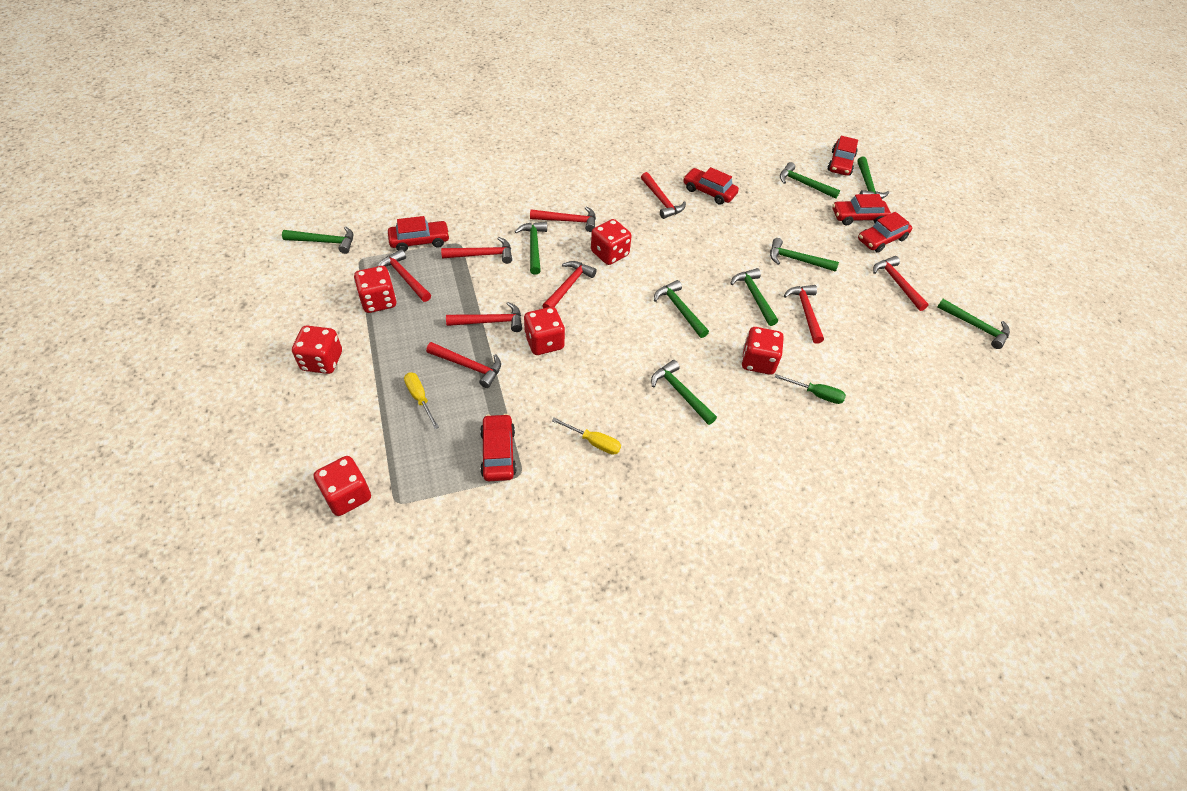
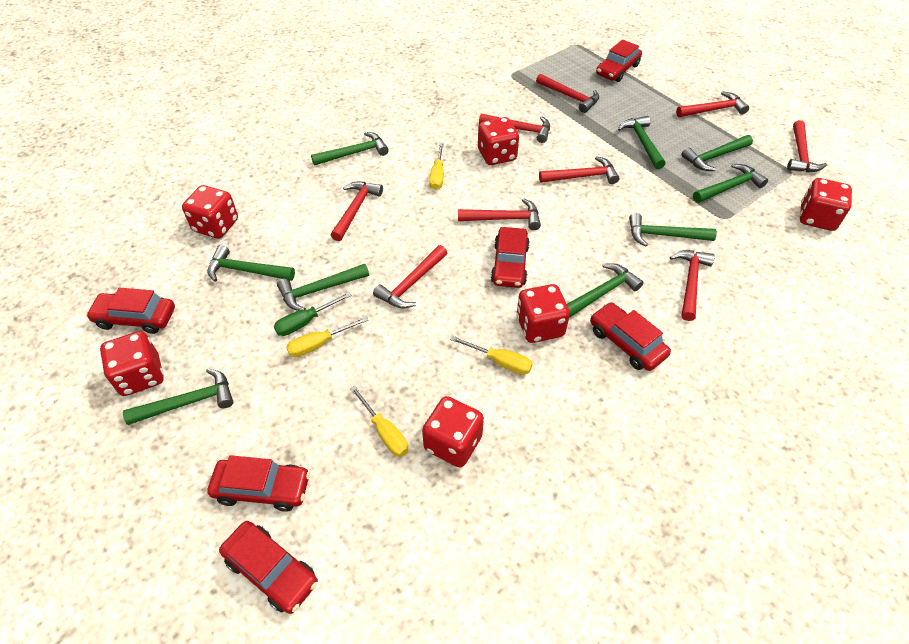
yellow screwdriver: 2 -> 4

